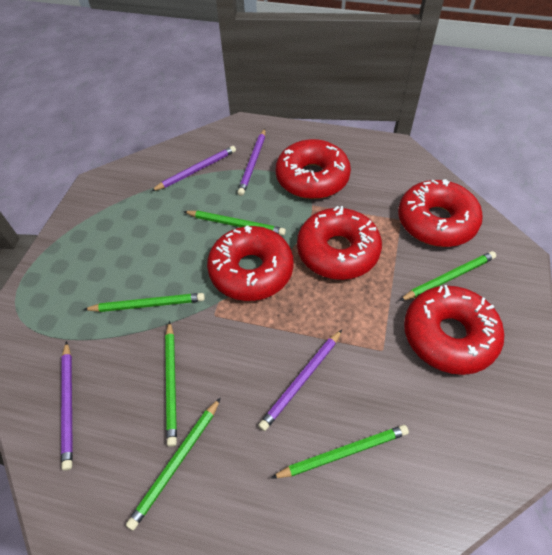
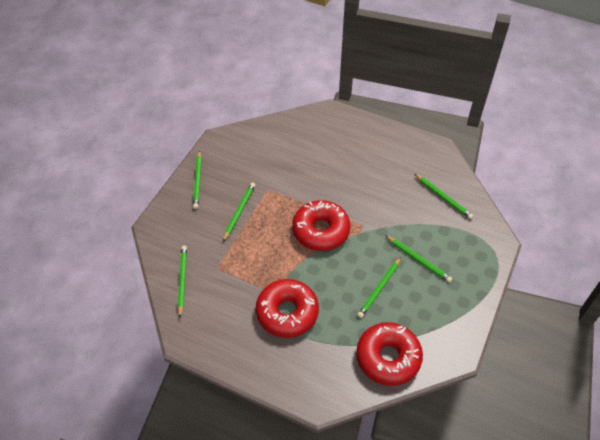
purple pencil: 4 -> 0
red donut: 5 -> 3

